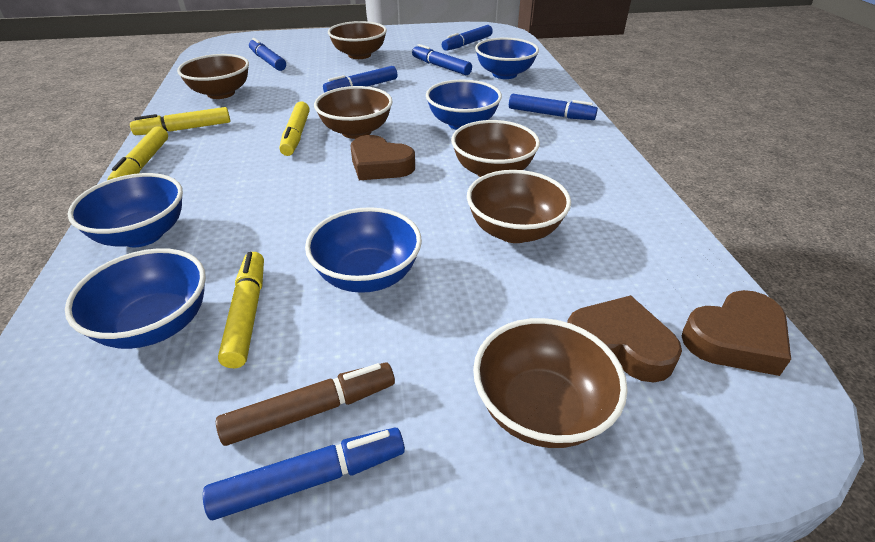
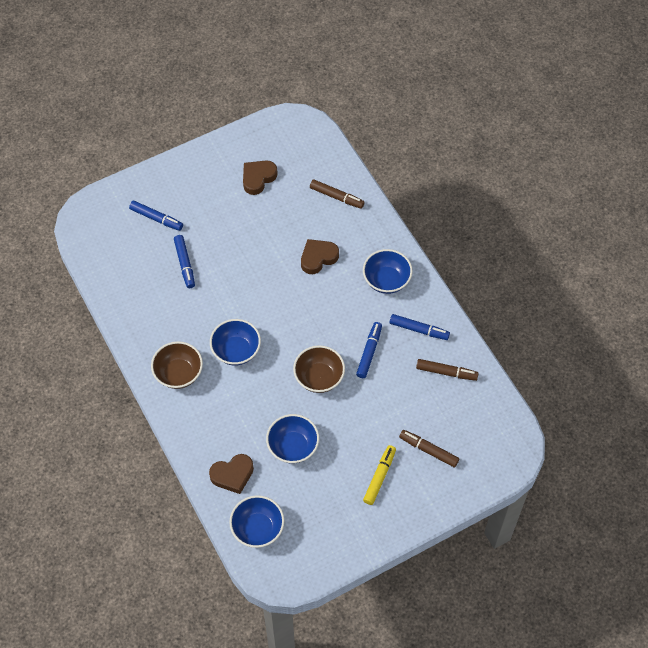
blue bowl: 5 -> 4
blue marker: 6 -> 4
brown bowl: 6 -> 2
brown marker: 1 -> 3
yellow marker: 4 -> 1

